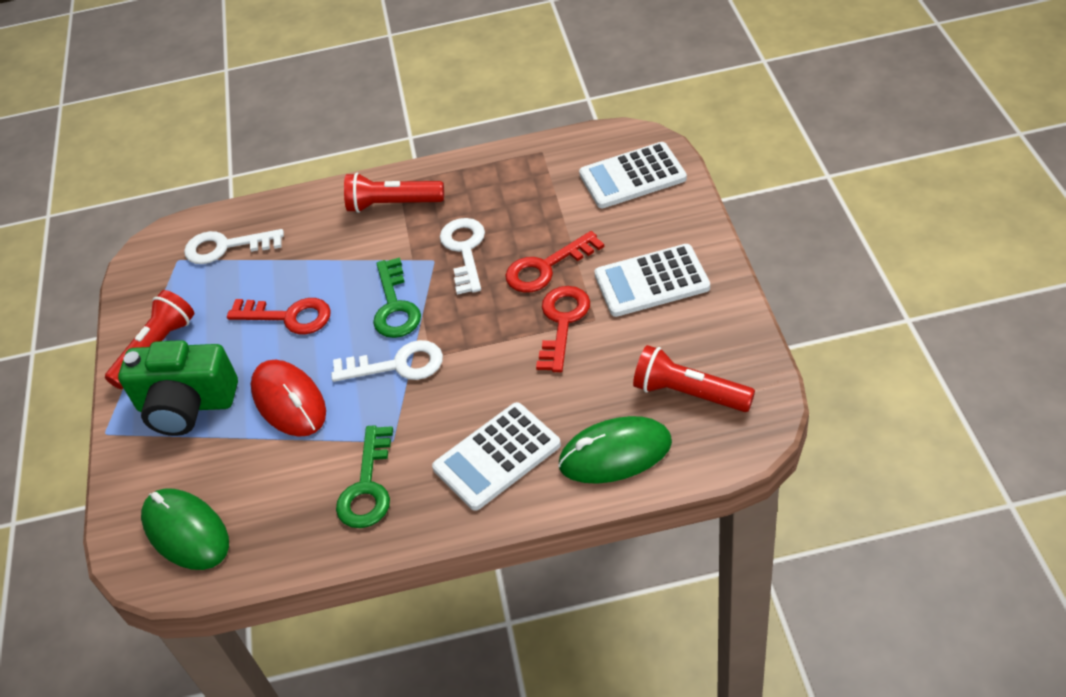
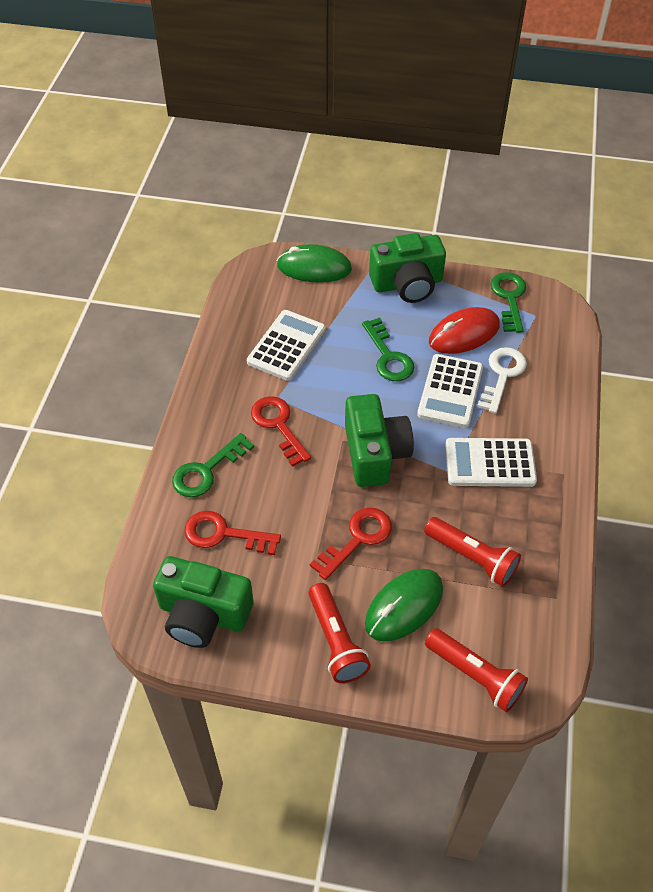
green camera: 1 -> 3
green key: 2 -> 3
white key: 3 -> 1

